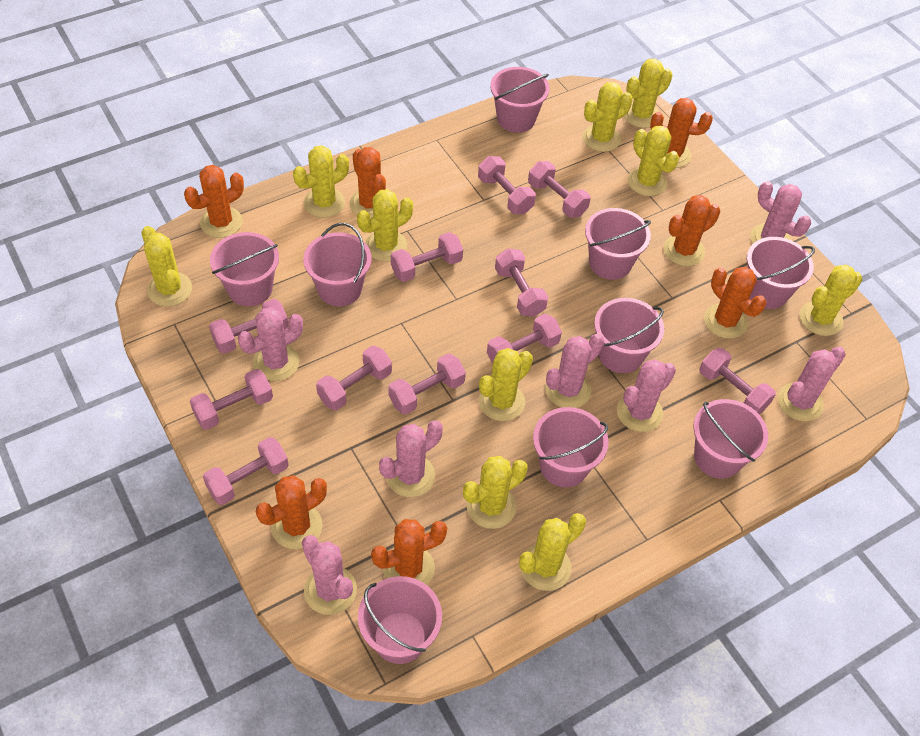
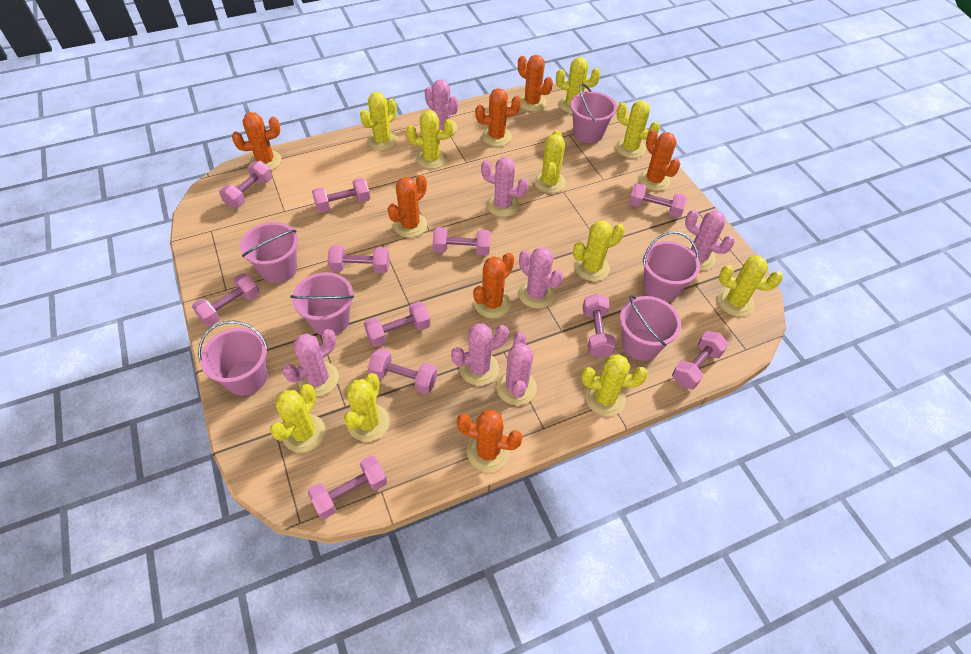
pink bucket: 9 -> 6

